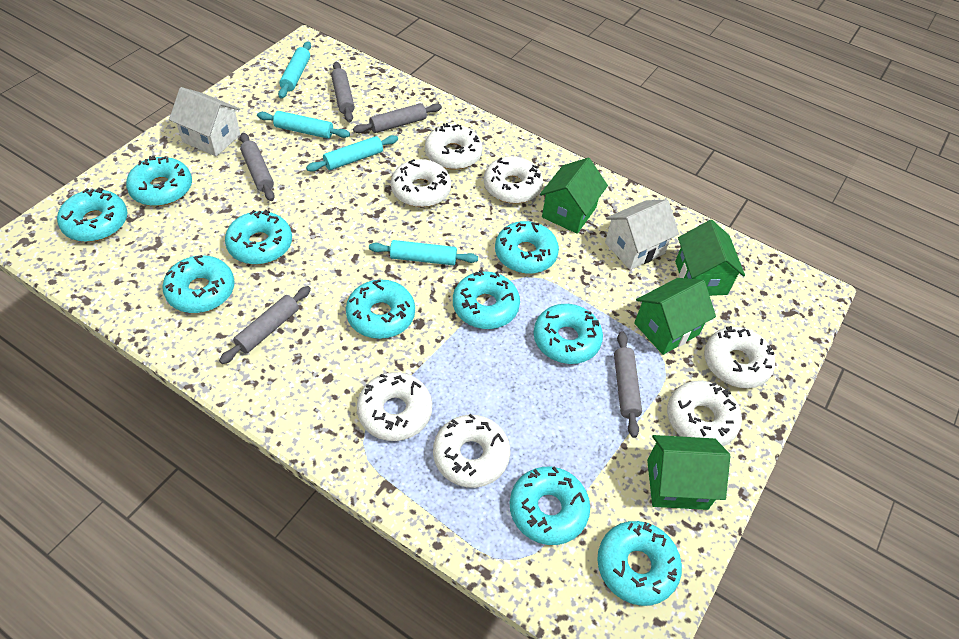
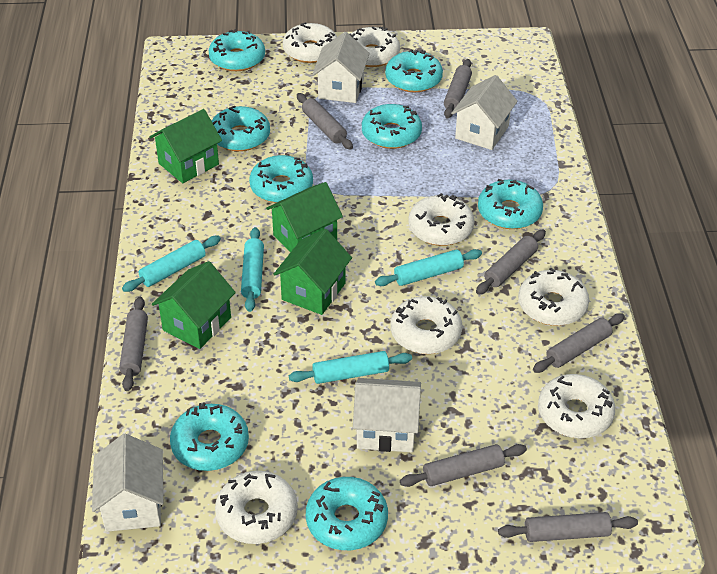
grey rolling pin: 5 -> 7
turquoise donut: 10 -> 8
white house: 2 -> 4

